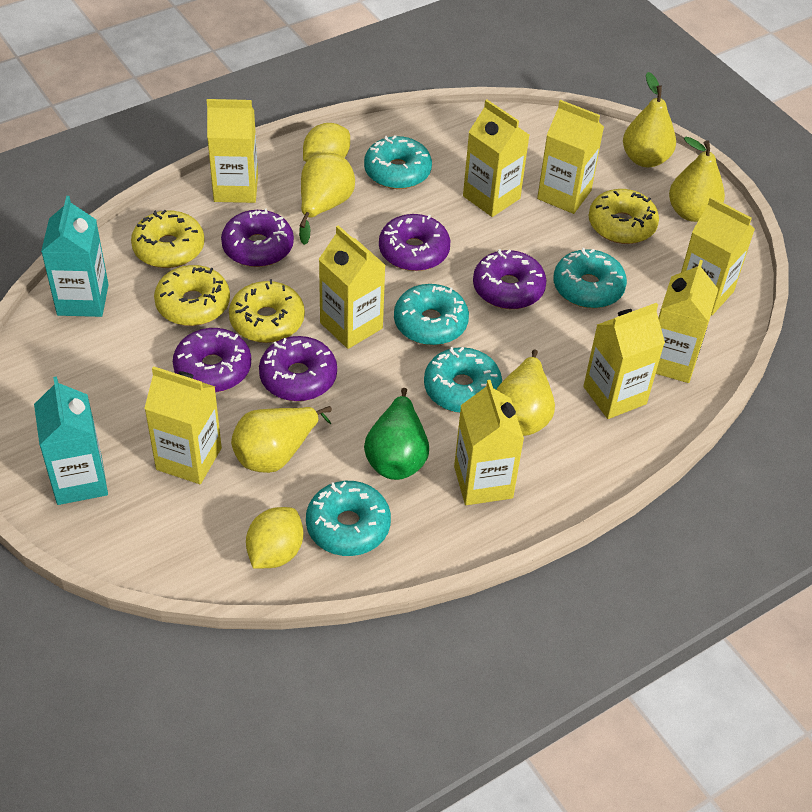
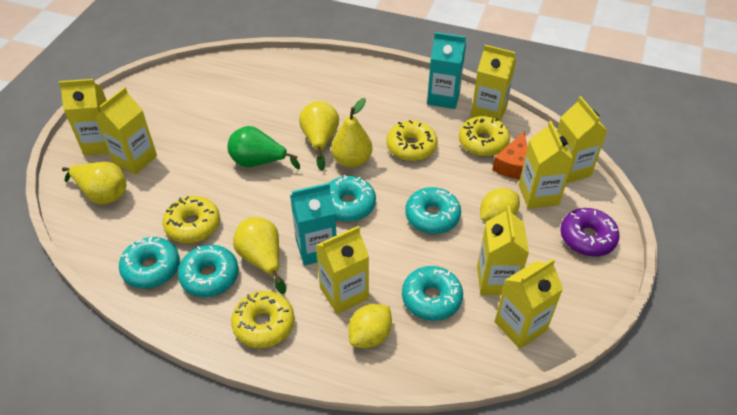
orange cheese: 0 -> 1
purple donut: 5 -> 1
yellow carton: 9 -> 8
yellow pear: 5 -> 4

